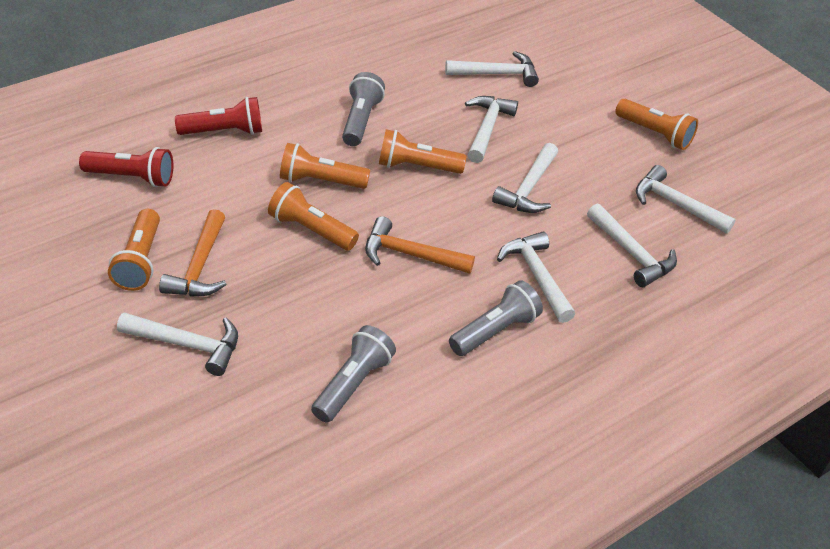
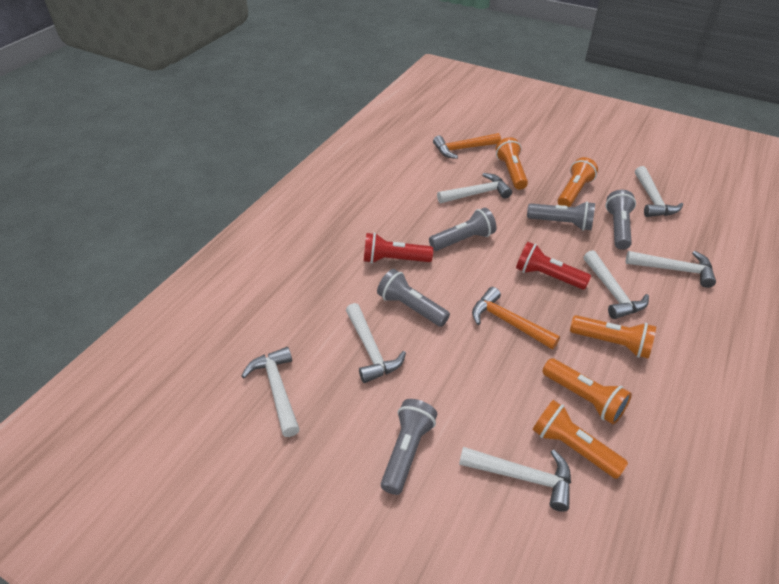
grey flashlight: 3 -> 5

